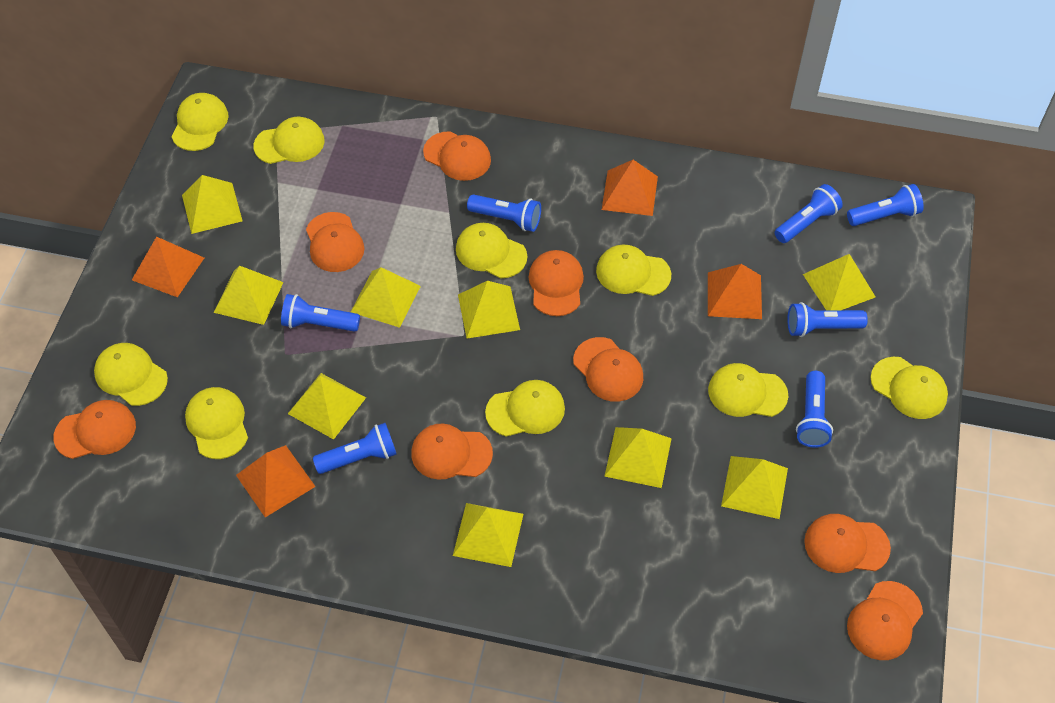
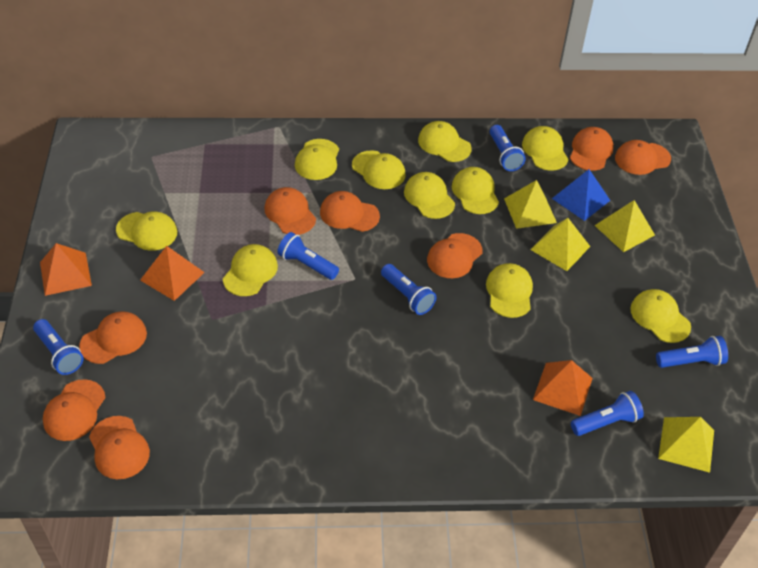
blue flashlight: 7 -> 6
blue pyramid: 0 -> 1
orange pyramid: 4 -> 3
yellow cap: 9 -> 10
yellow pyramid: 9 -> 4

